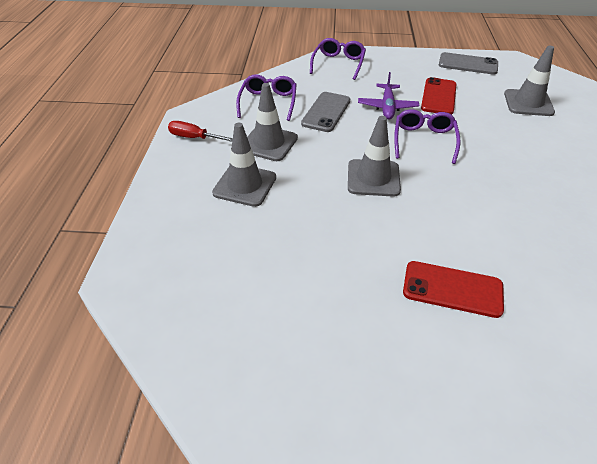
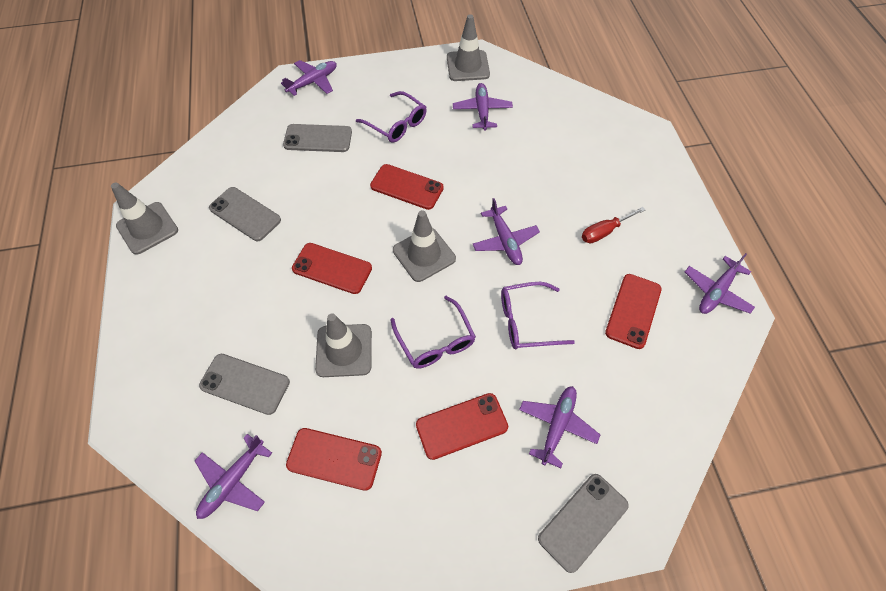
grey phone: 2 -> 4
purple plane: 1 -> 6
red phone: 2 -> 5

